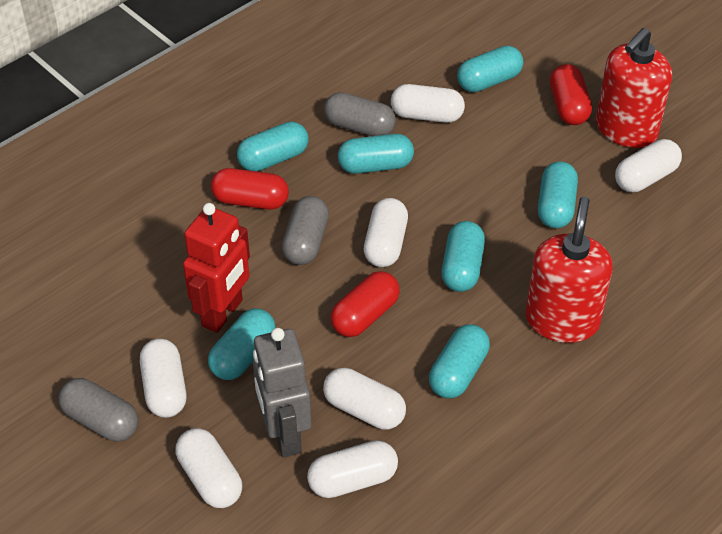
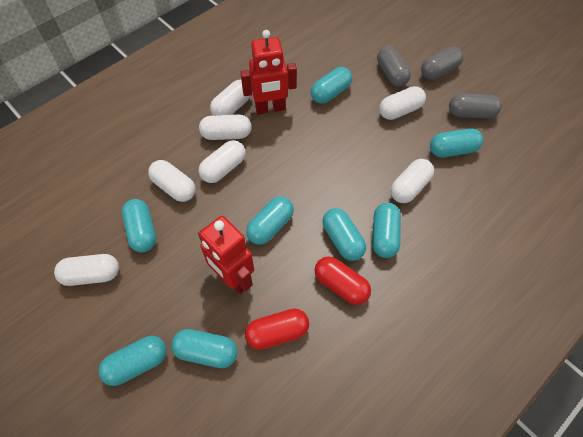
grey robot: 1 -> 0
red capsule: 3 -> 2
red robot: 1 -> 2
red soap dispenser: 2 -> 0
turquoise capsule: 7 -> 8

